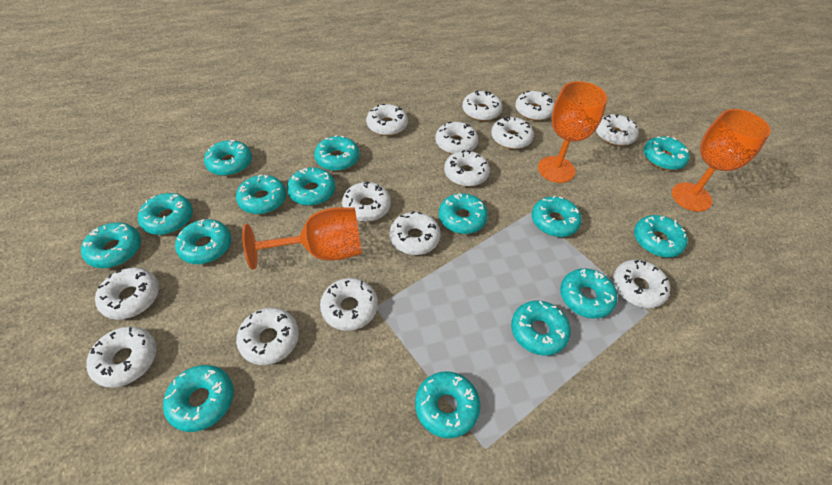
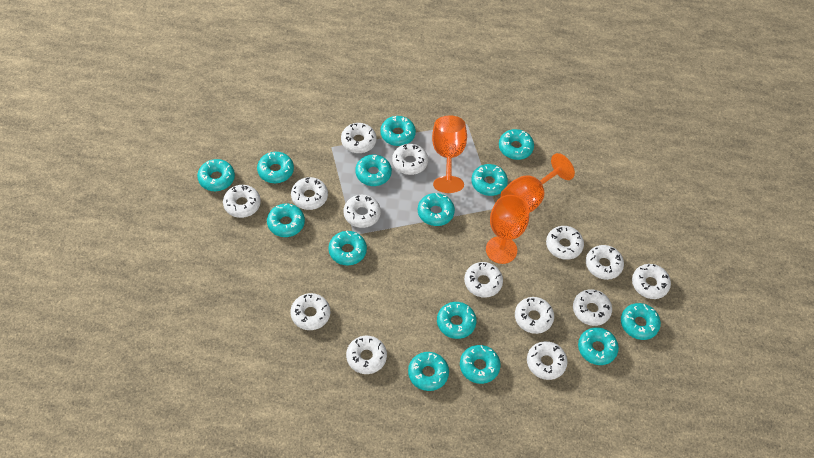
turquoise donut: 15 -> 14

